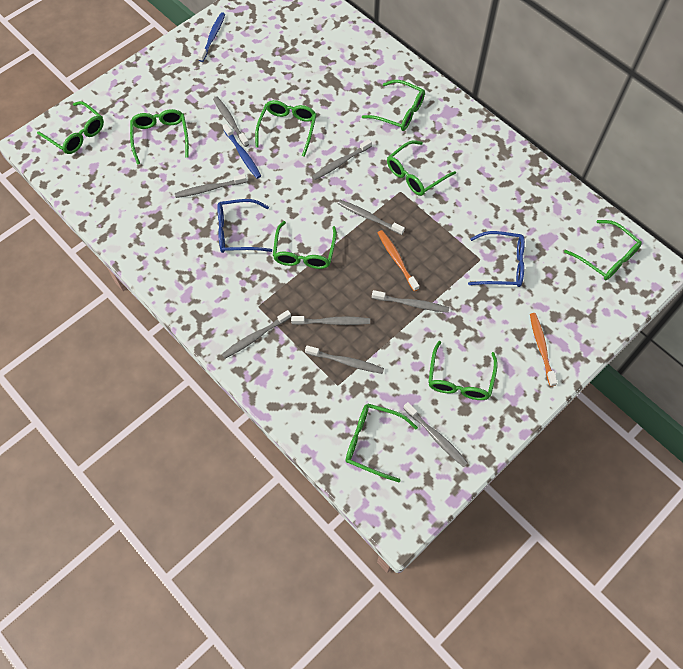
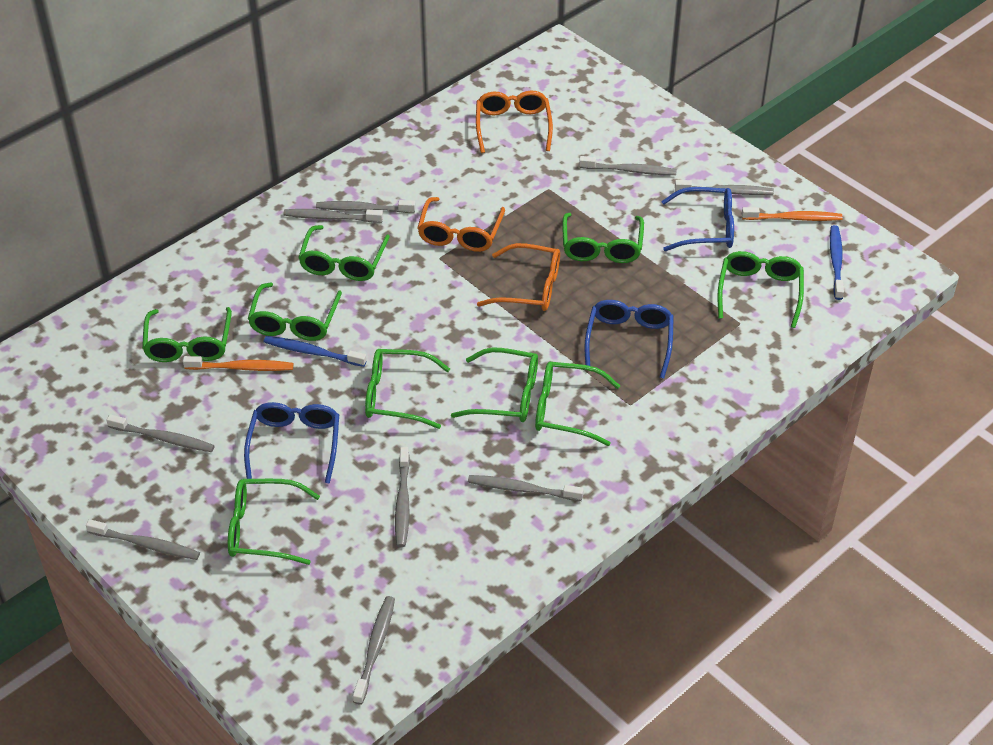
blue glasses: 2 -> 3
orange glasses: 0 -> 3

